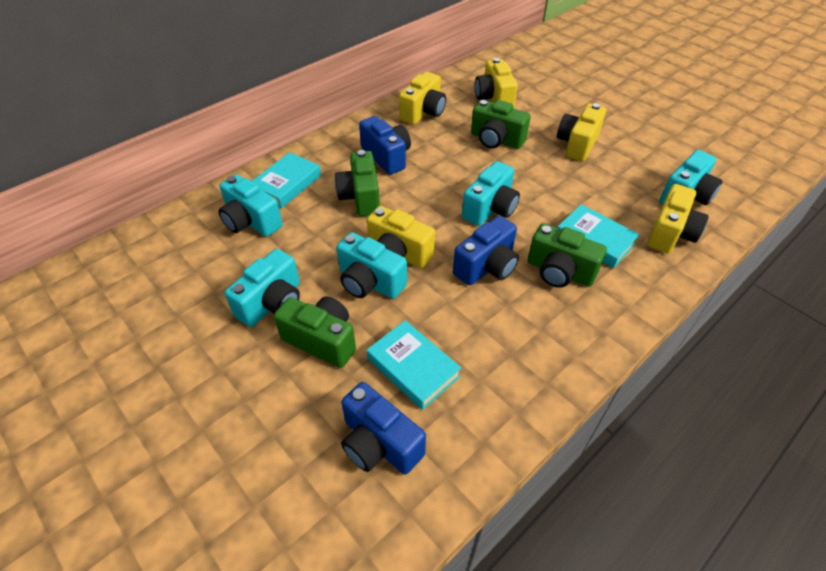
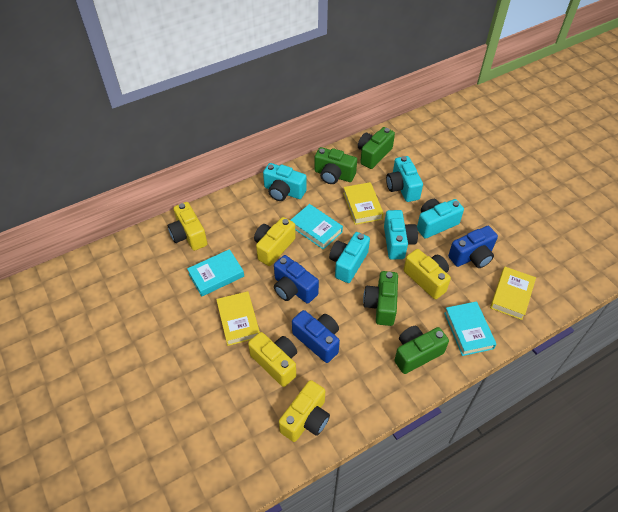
yellow book: 0 -> 3

